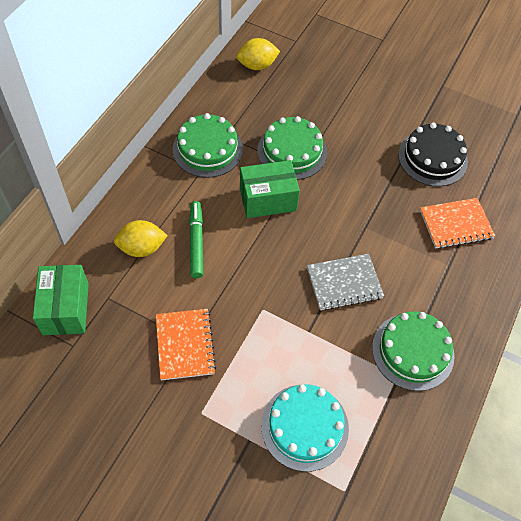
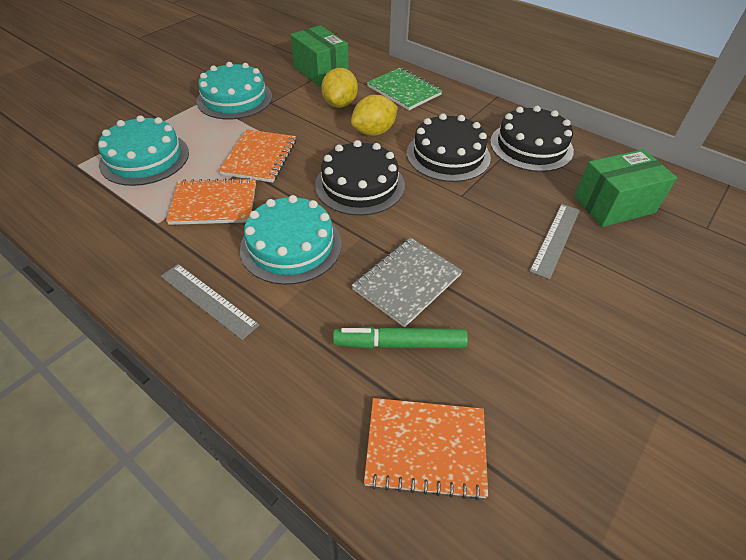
black cake: 1 -> 3
green cake: 3 -> 0
green notebook: 0 -> 1
grey ruler: 0 -> 2
orange notebook: 2 -> 3
turquoise cake: 1 -> 3

